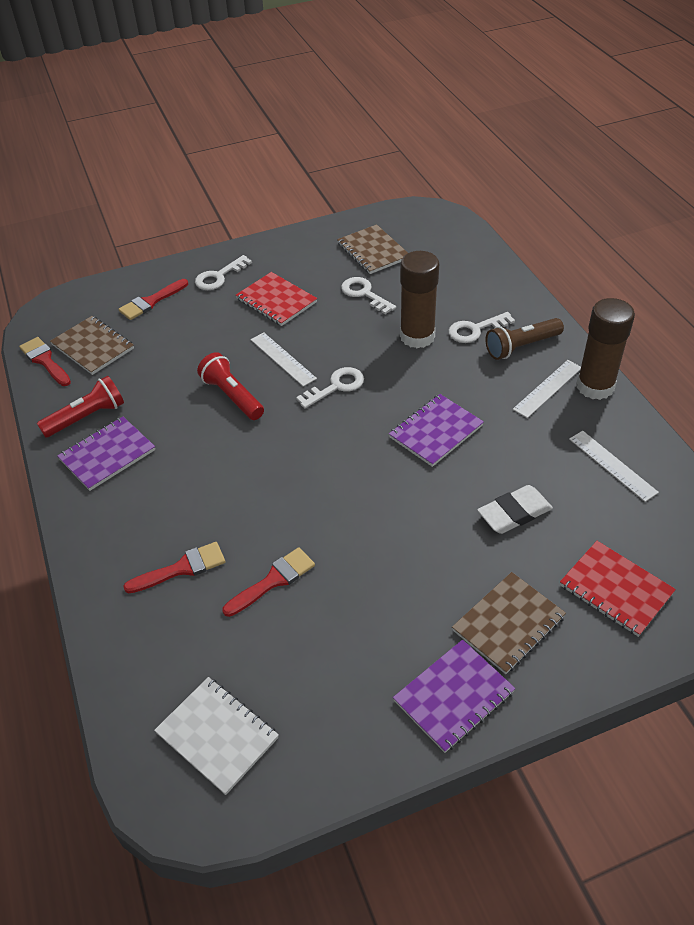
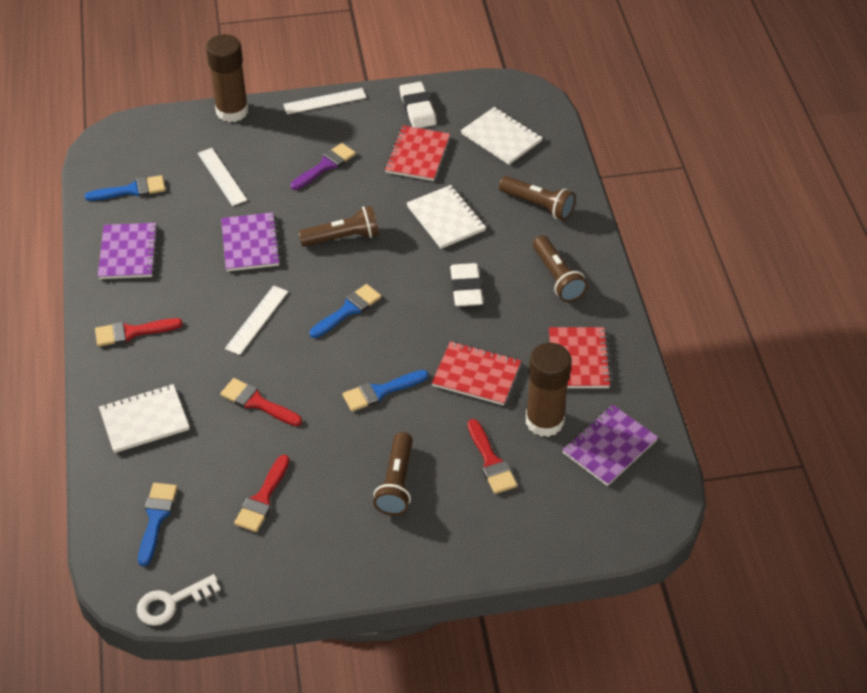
blue brush: 0 -> 4
brown flashlight: 1 -> 4
brown notebook: 3 -> 0
purple brush: 0 -> 1
red flashlight: 2 -> 0
red notebook: 2 -> 3
white eraser: 1 -> 2
white key: 4 -> 1
white notebook: 1 -> 3

